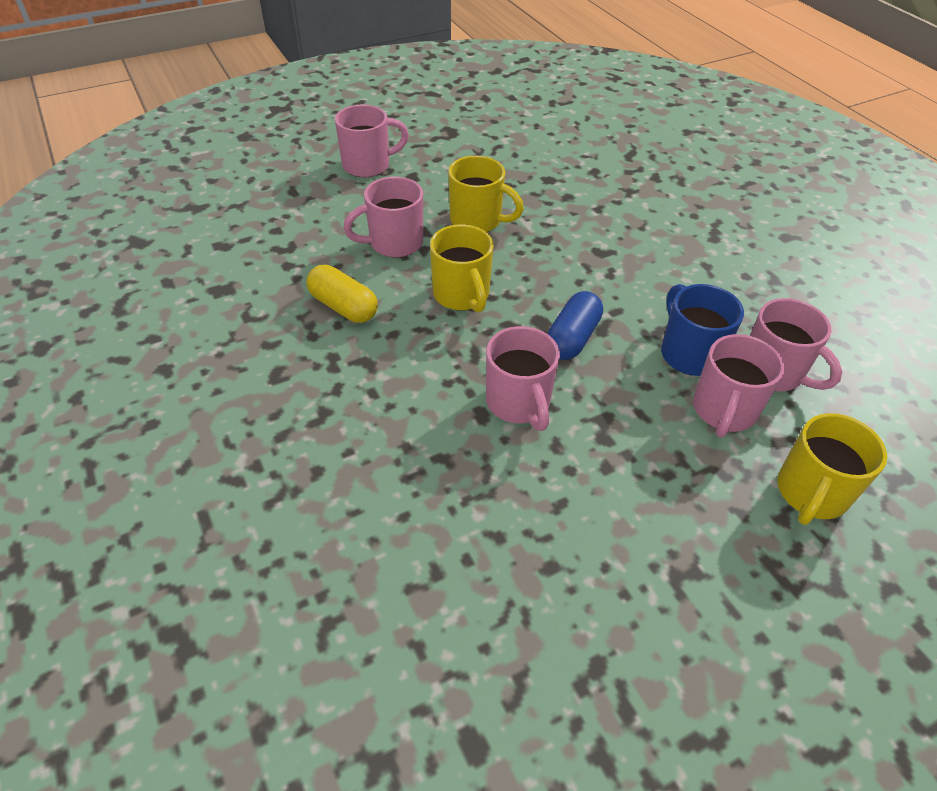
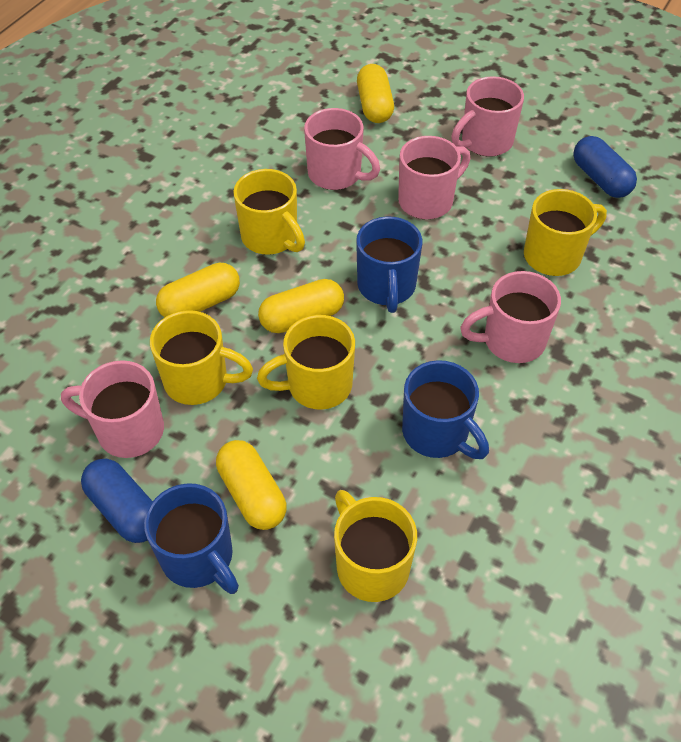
blue capsule: 1 -> 2
blue mug: 1 -> 3
yellow capsule: 1 -> 4
yellow mug: 3 -> 5

